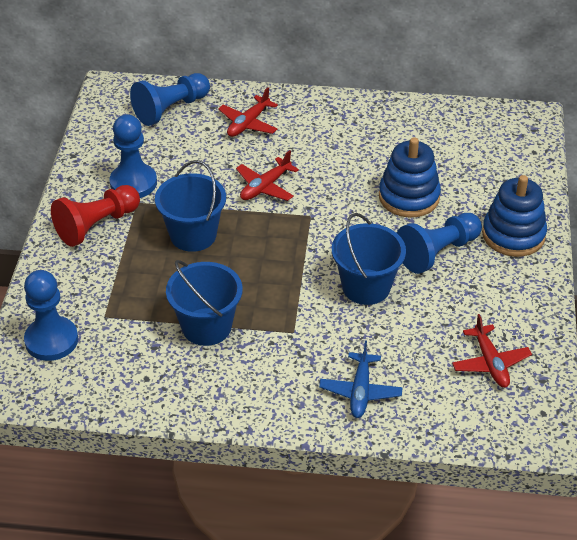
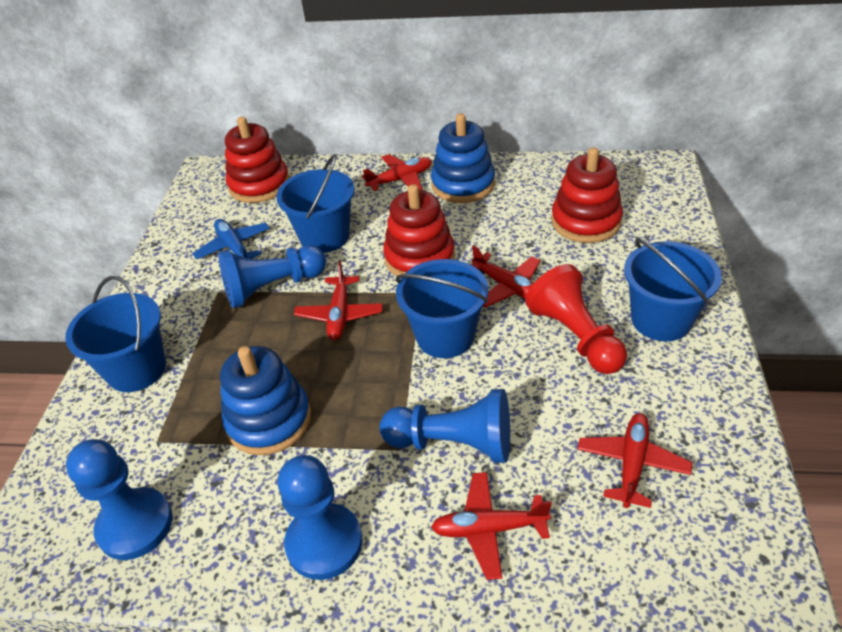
blue bucket: 3 -> 4
red plane: 3 -> 5
red stacking toy: 0 -> 3

